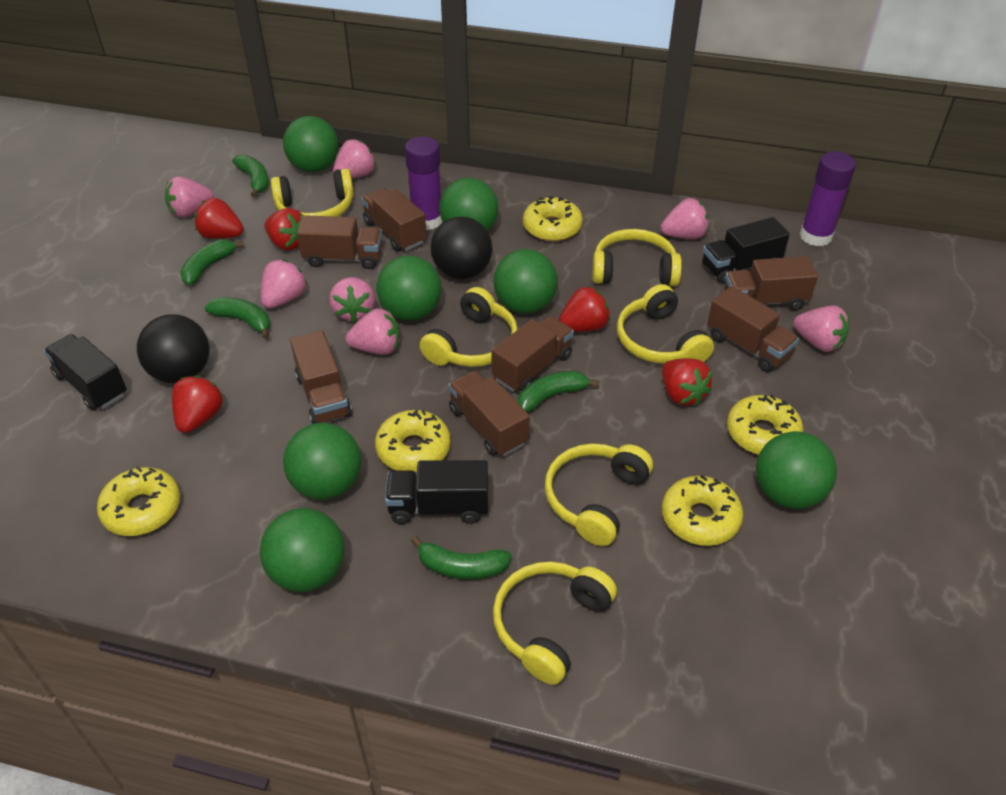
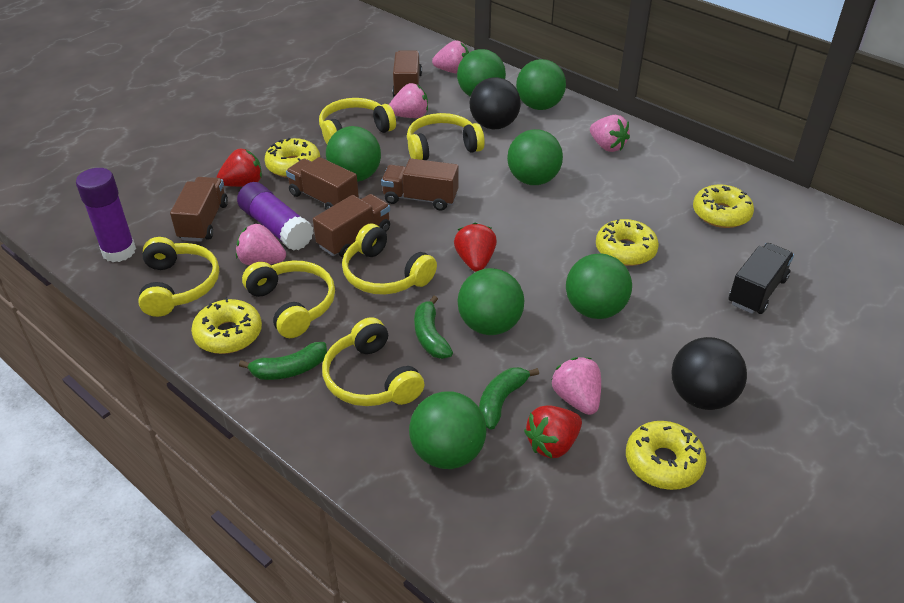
black truck: 3 -> 1
brown truck: 7 -> 5
green banana: 5 -> 3
pink strawberry: 7 -> 5
red strawberry: 5 -> 3

